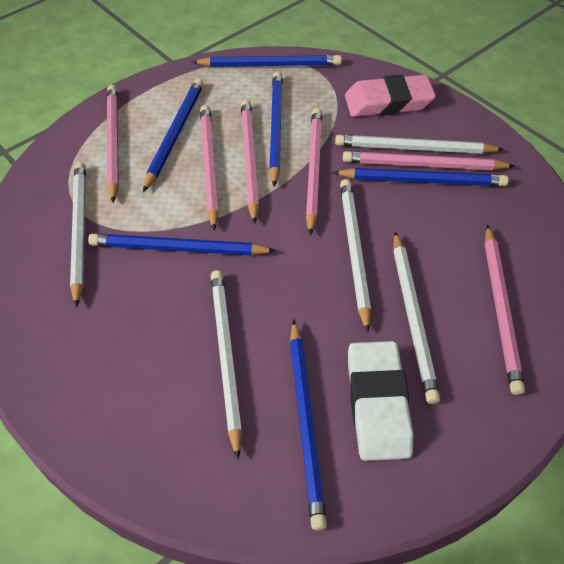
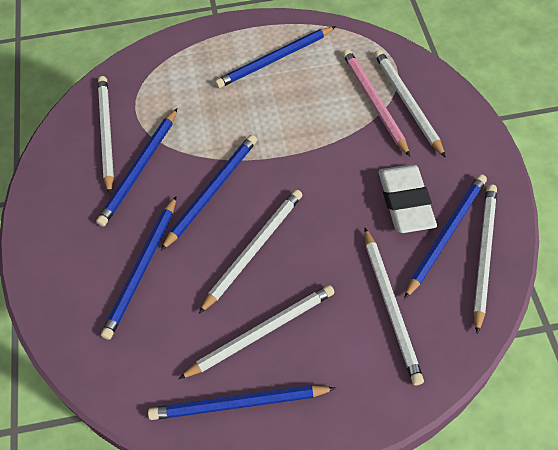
pink eraser: 1 -> 0
pink pencil: 6 -> 1
white pencil: 5 -> 6

